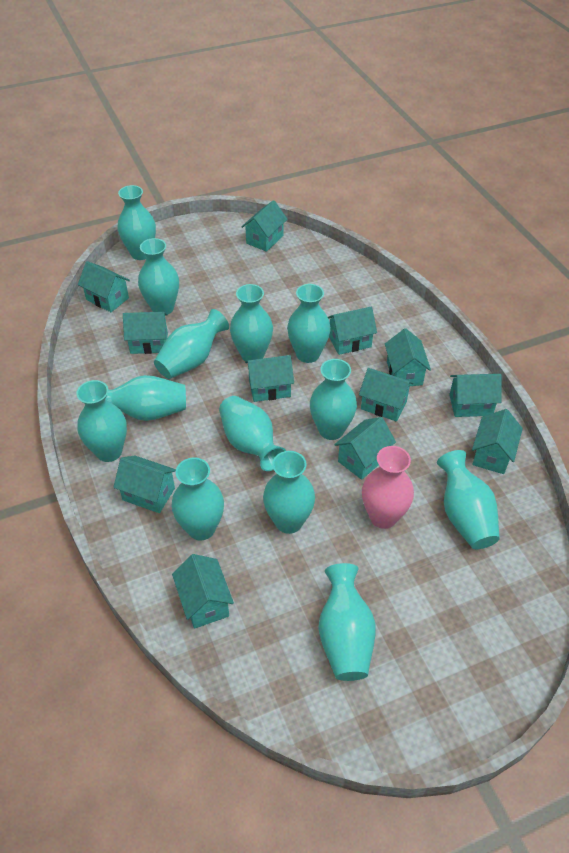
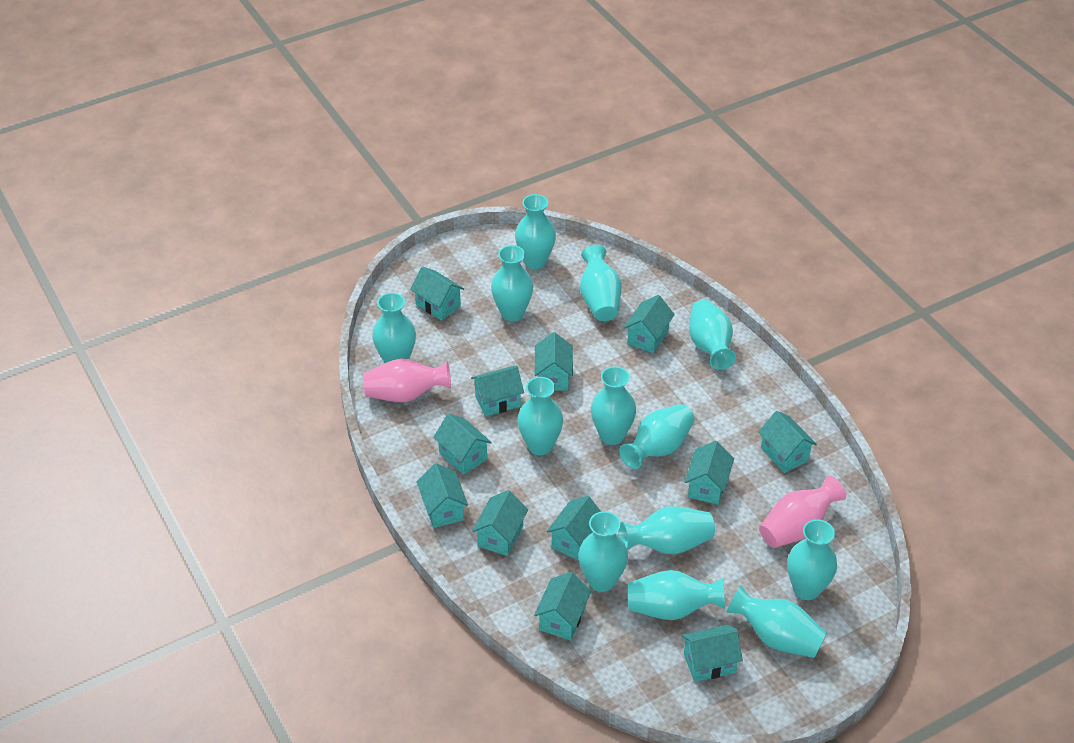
pink vase: 1 -> 2

